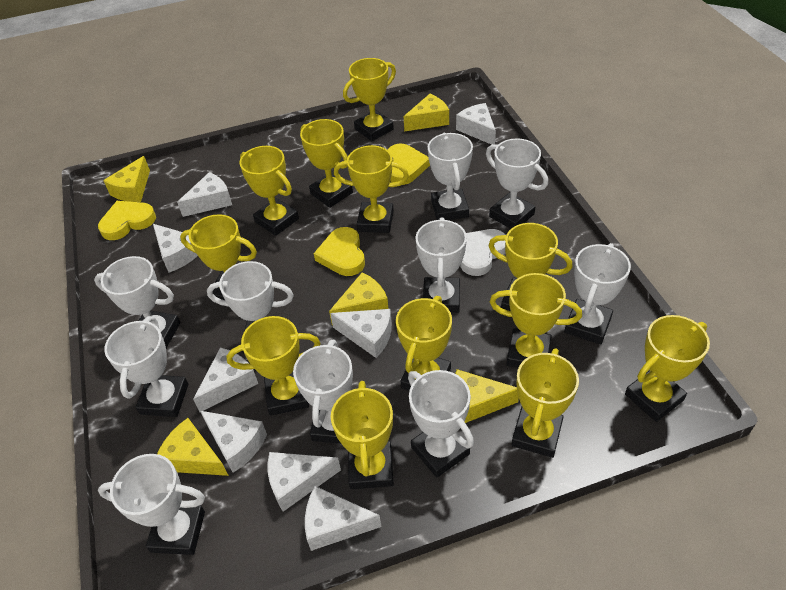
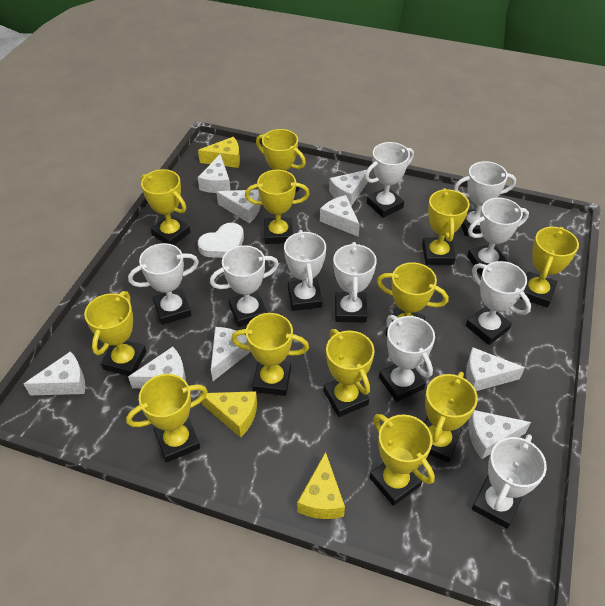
white cheese: 8 -> 9
yellow cheese: 5 -> 3
yellow heart: 3 -> 0

